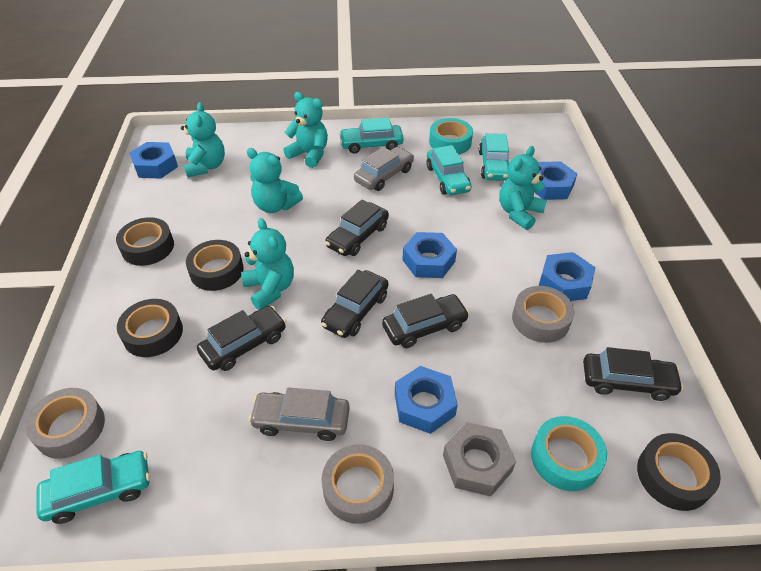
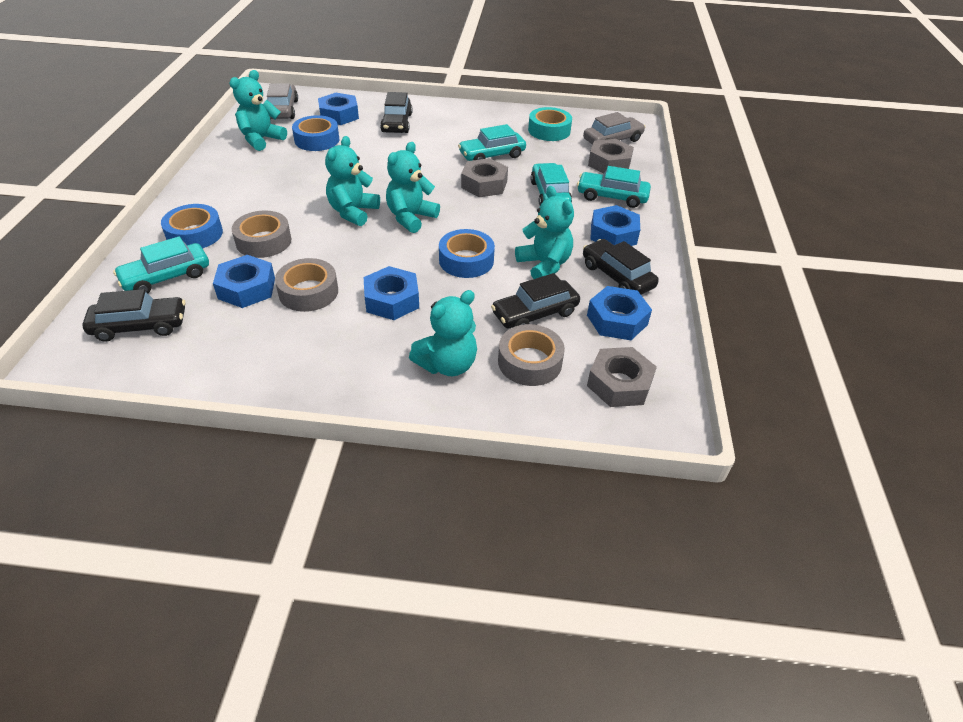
black car: 5 -> 4
black tape: 4 -> 0
blue tape: 0 -> 3
grey nut: 1 -> 3
turquoise tape: 2 -> 1

